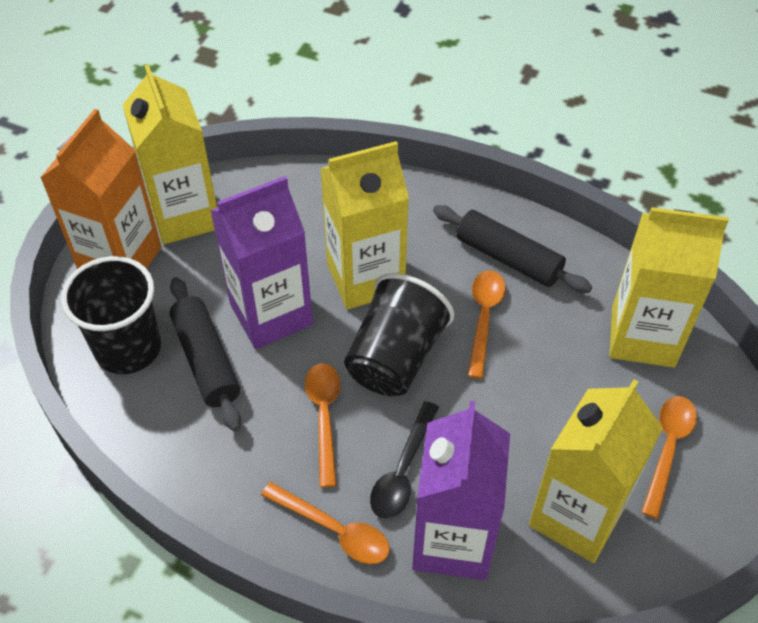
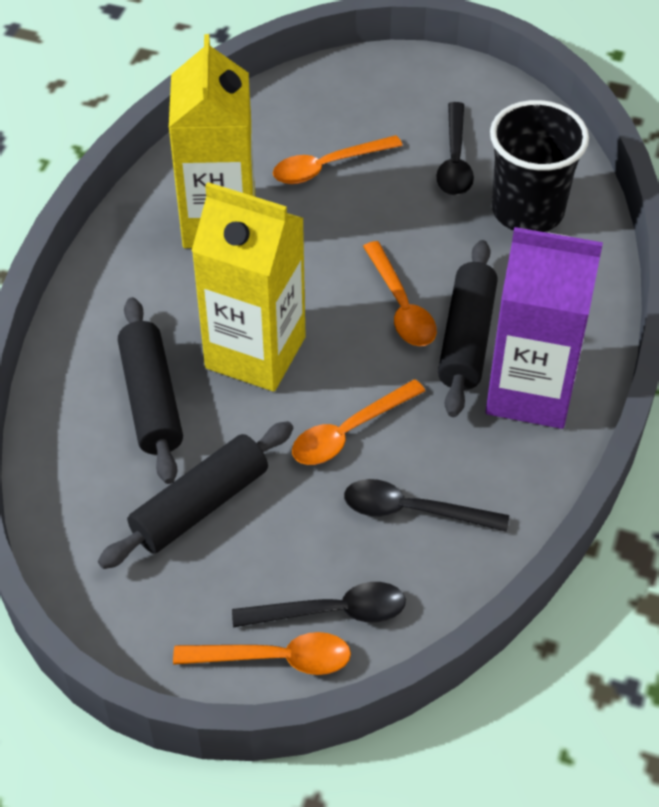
black cup: 2 -> 1
black rolling pin: 2 -> 3
black spoon: 1 -> 3
orange carton: 1 -> 0
purple carton: 2 -> 1
yellow carton: 4 -> 2

